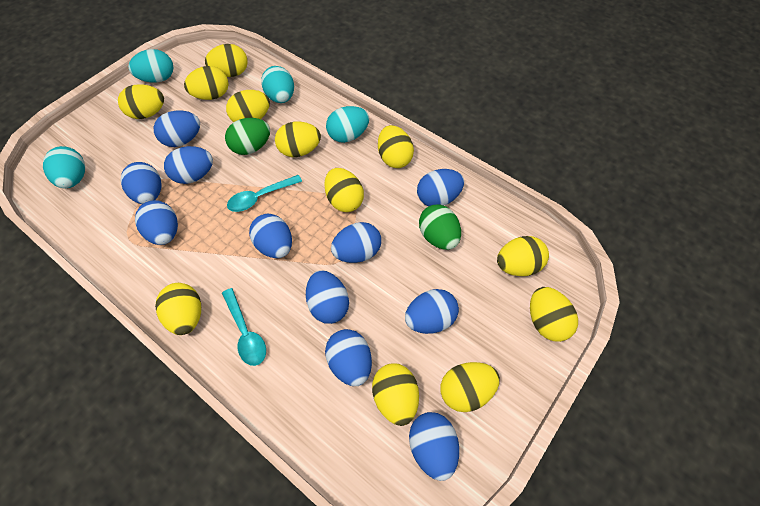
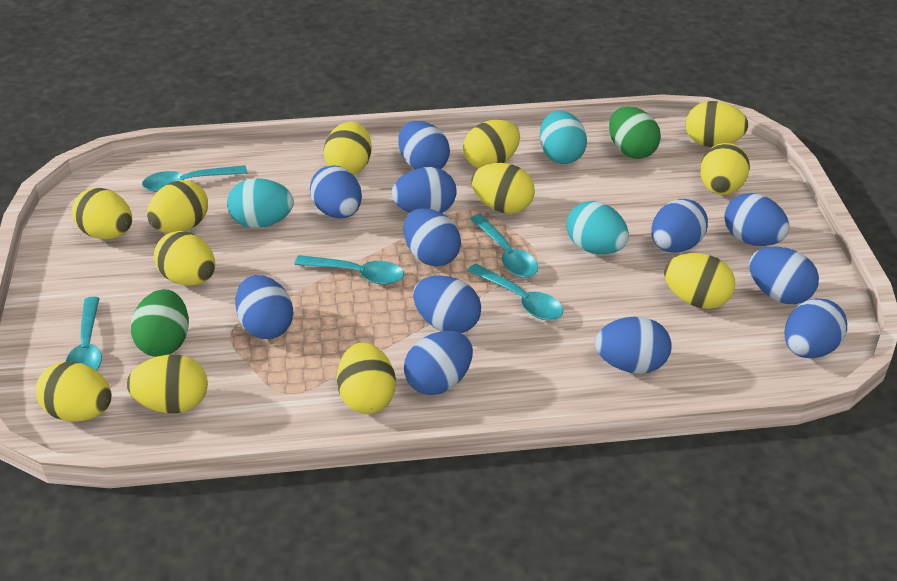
blue egg: 11 -> 12
turquoise egg: 4 -> 3
turquoise spoon: 2 -> 5

